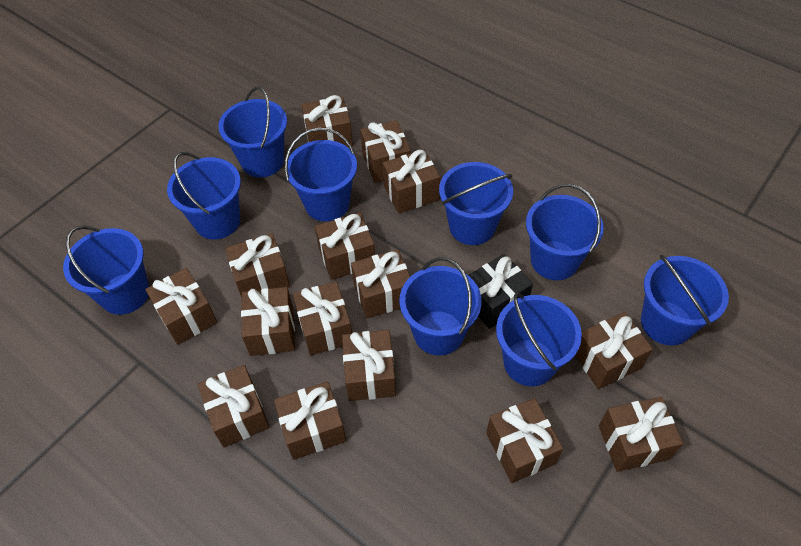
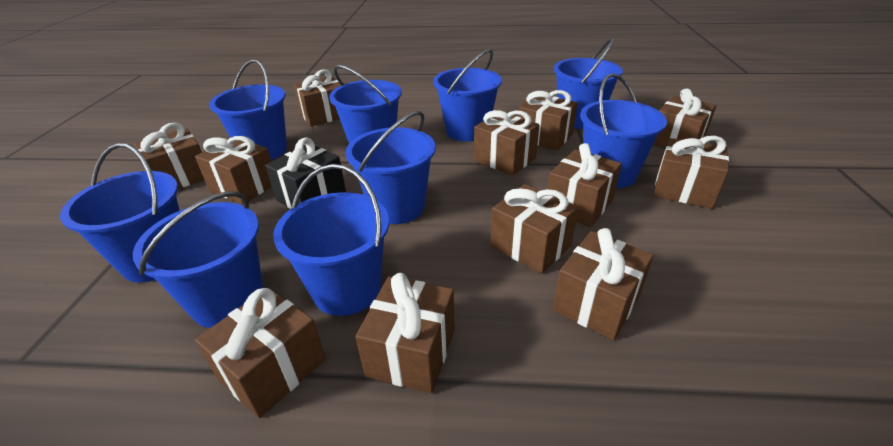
brown gift: 15 -> 12

